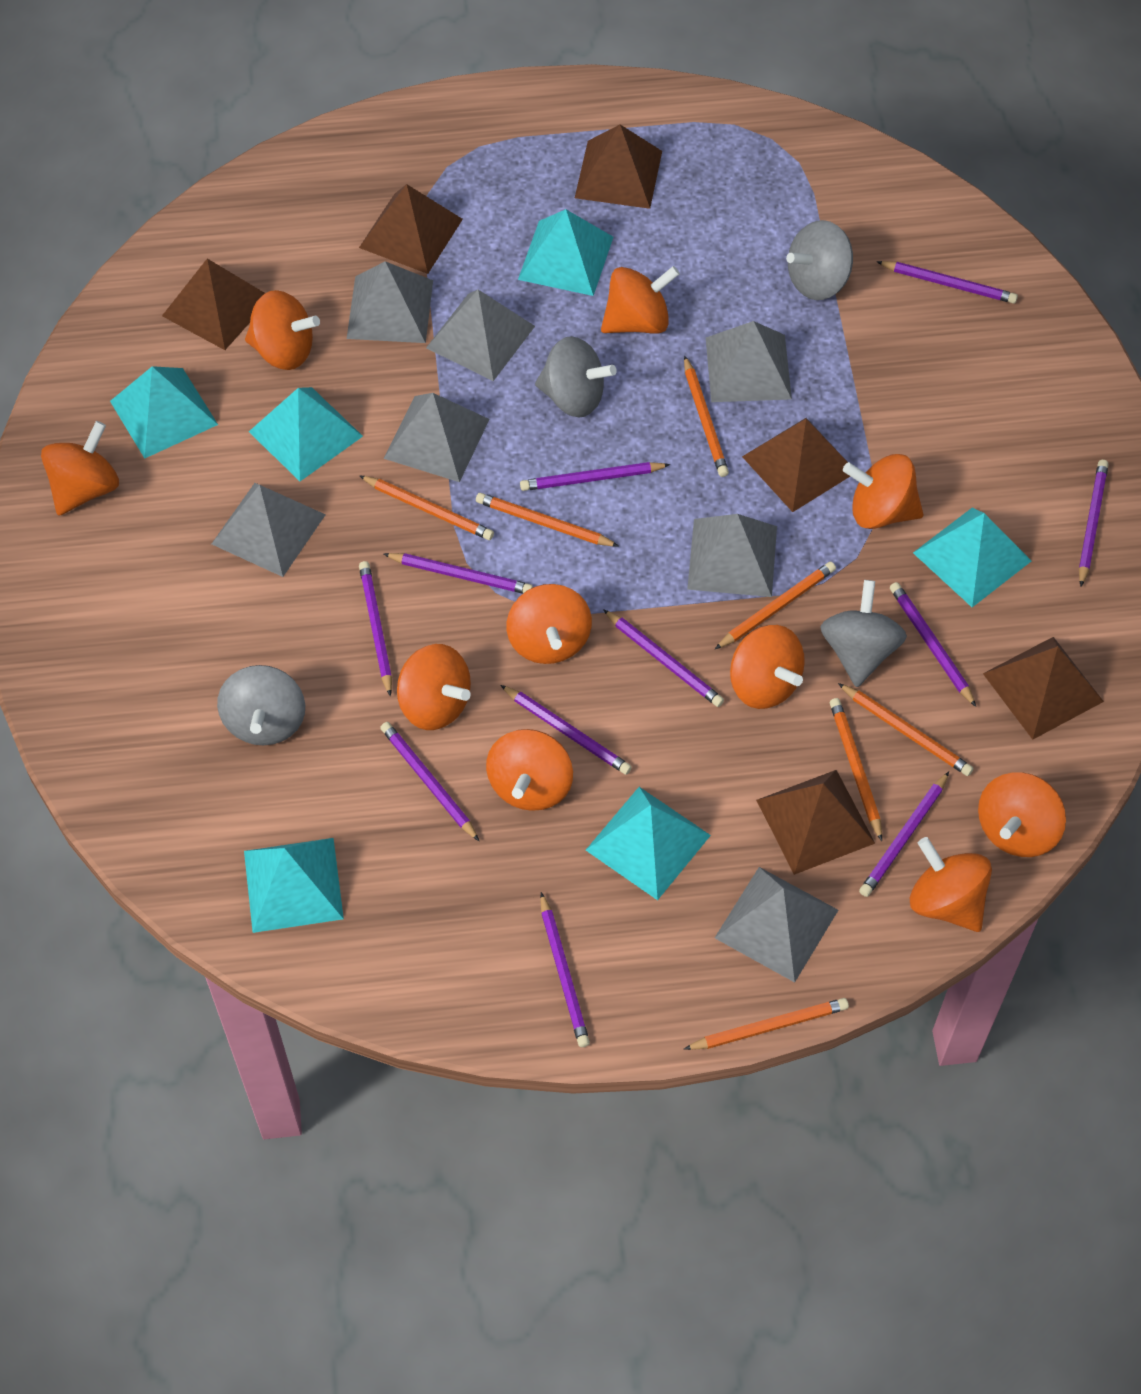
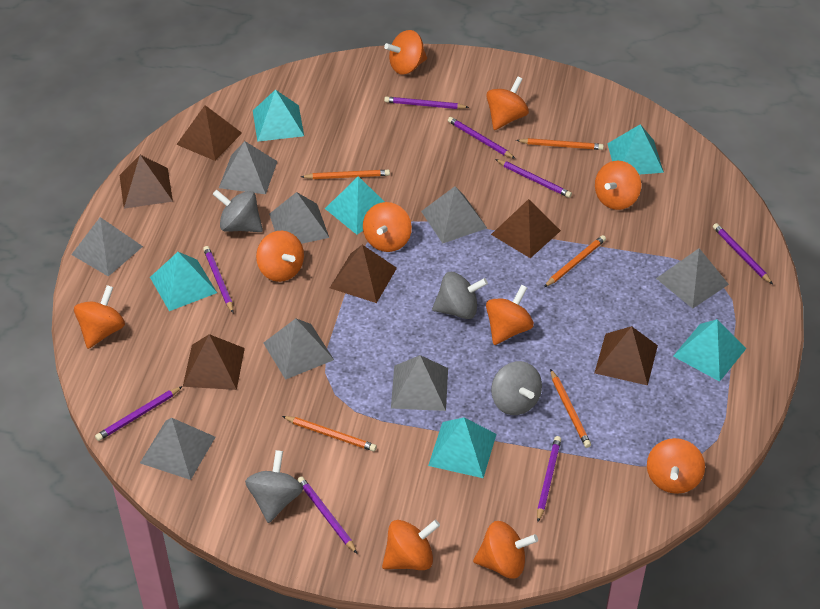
grey pyramid: 7 -> 8
orange pencil: 7 -> 5
purple pencil: 11 -> 8

